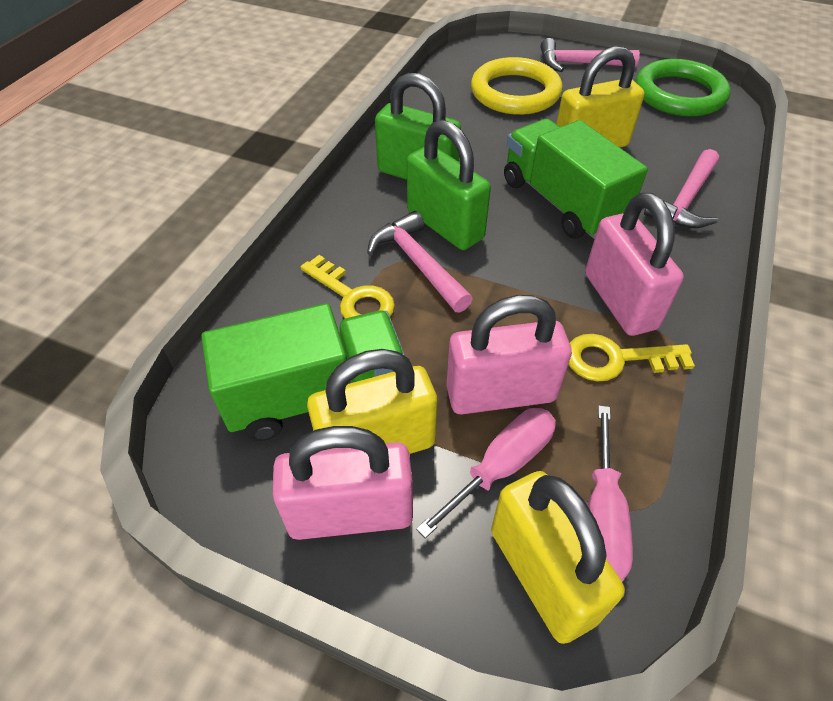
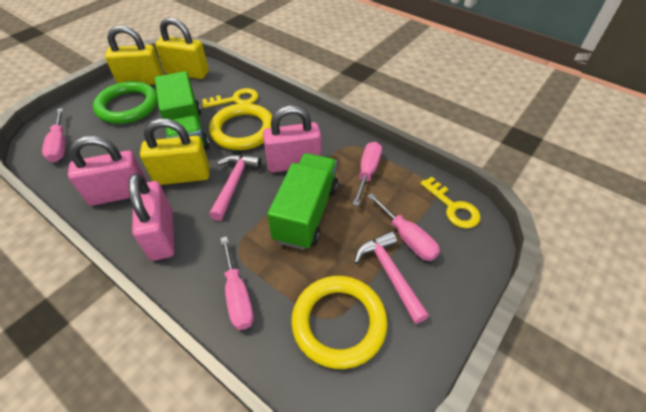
green padlock: 2 -> 0
pink hammer: 3 -> 2
pink screwdriver: 2 -> 4
yellow ring: 1 -> 2

